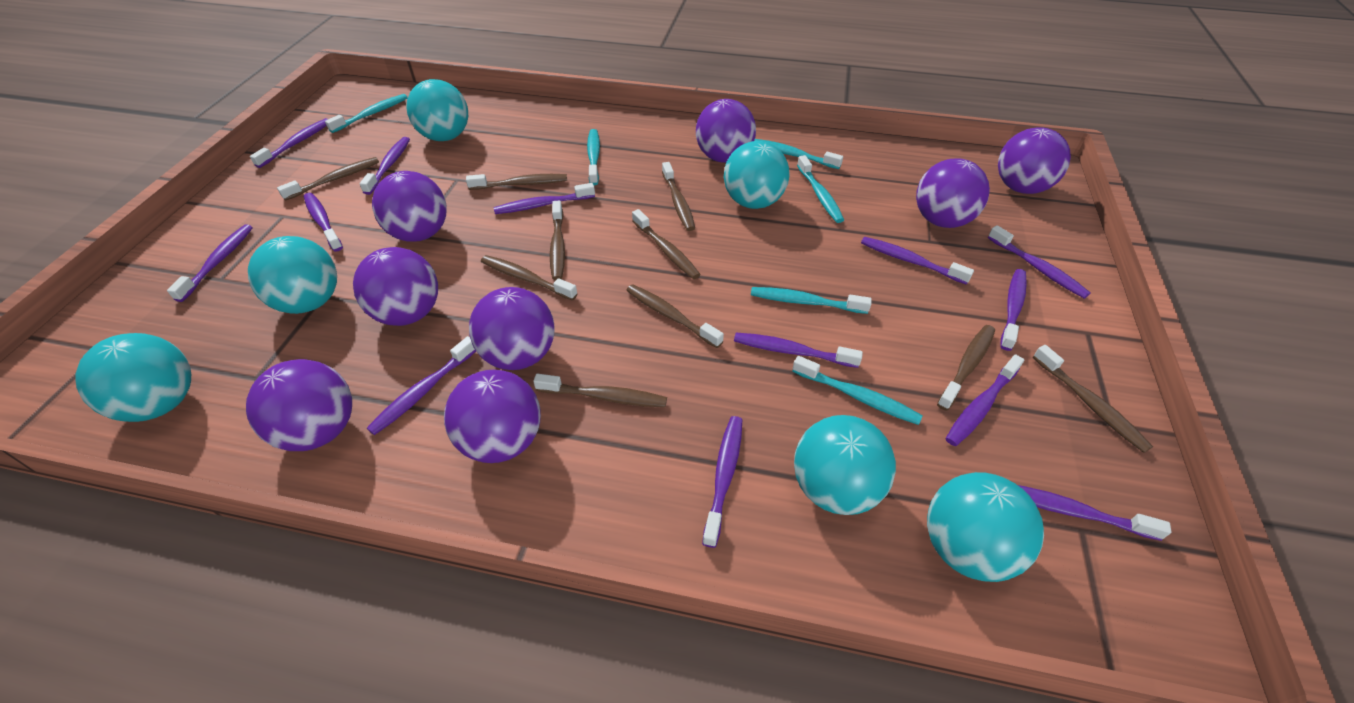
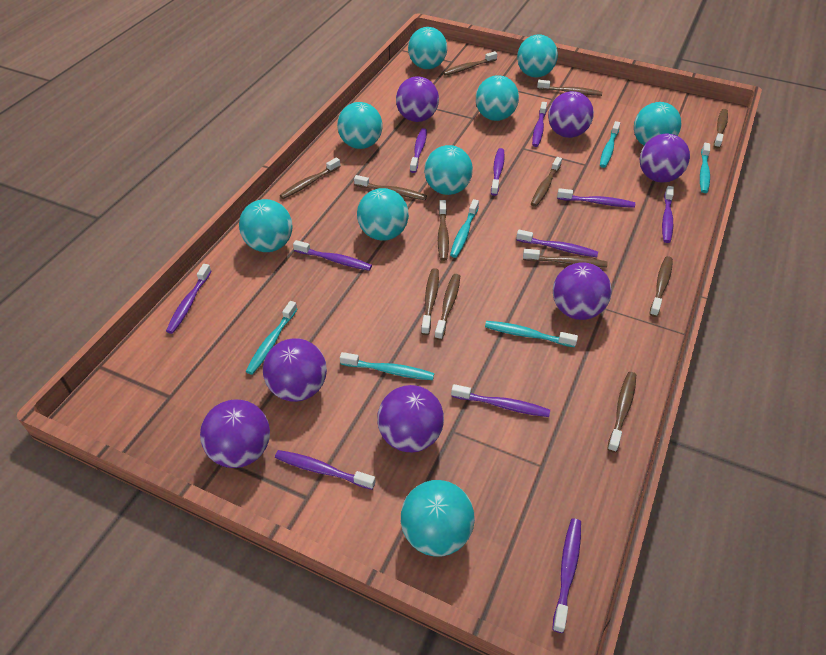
brown toothbrush: 10 -> 12
purple ball: 8 -> 7
purple toothbrush: 13 -> 11
turquoise ball: 6 -> 9

